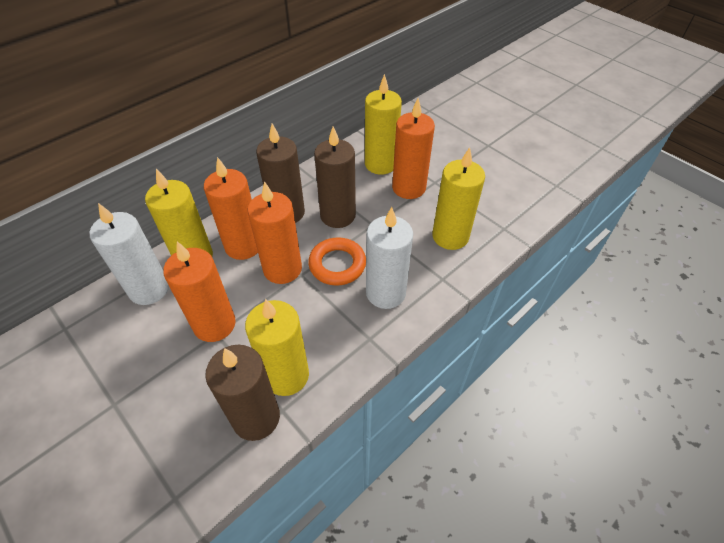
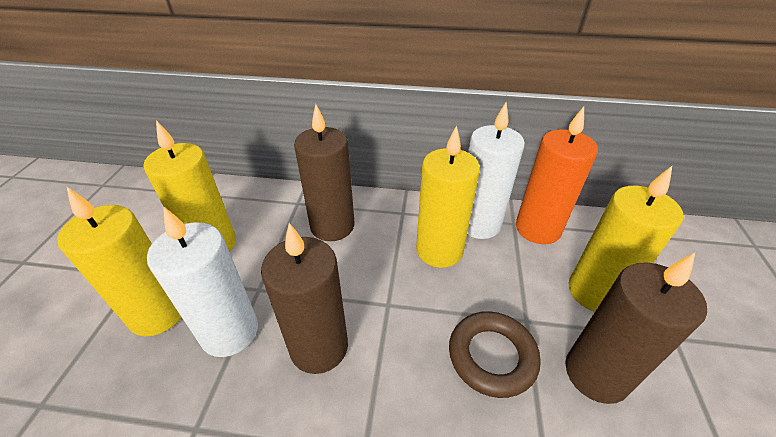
brown ring: 0 -> 1
orange candle: 4 -> 1
orange ring: 1 -> 0

